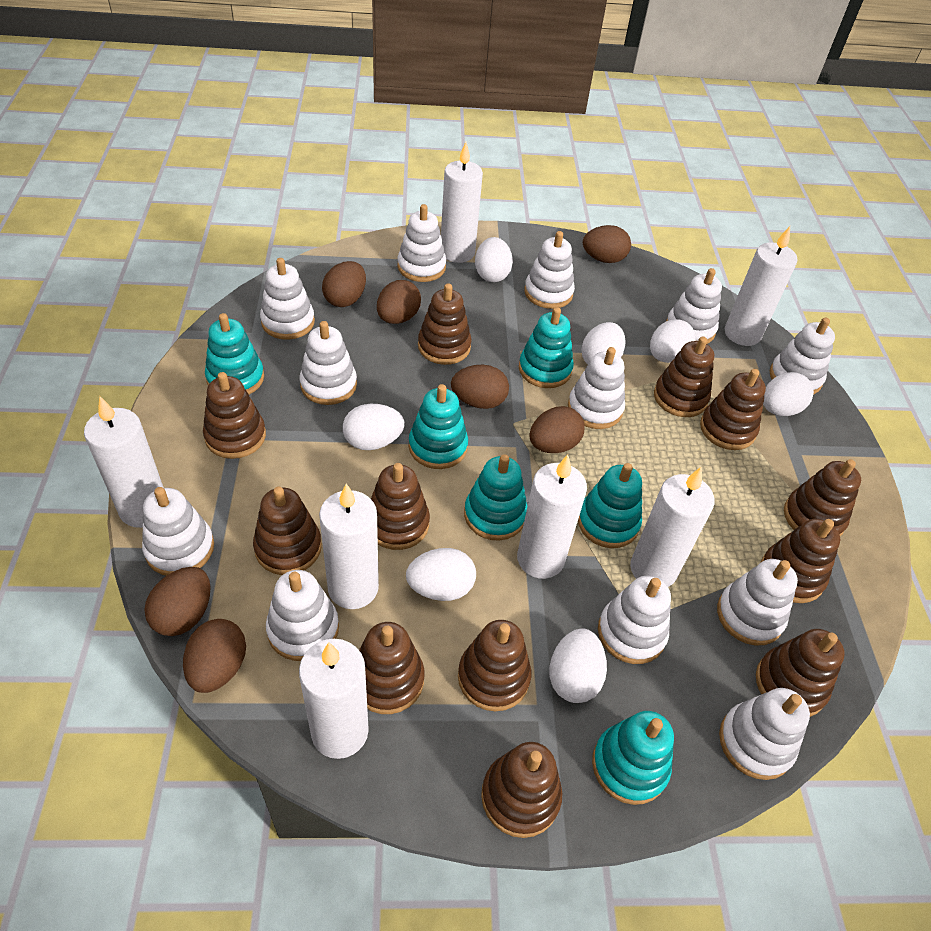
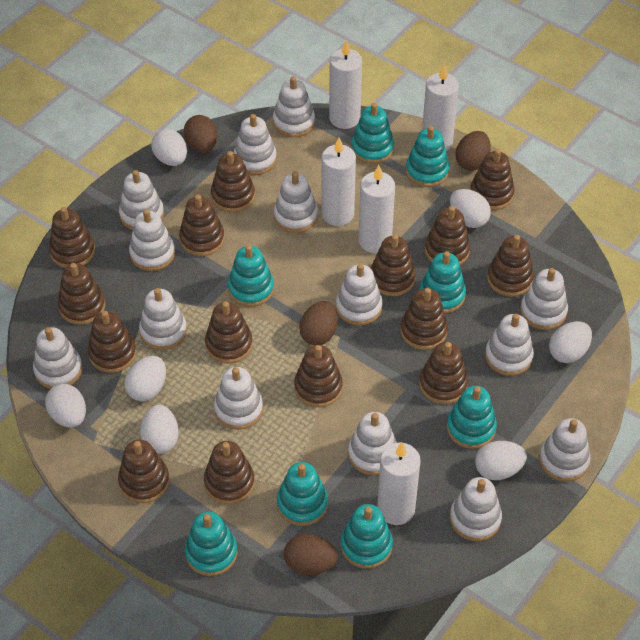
brown egg: 7 -> 4
brown stacking toy: 12 -> 15
turquoise stacking toy: 6 -> 8
white candle: 7 -> 5
white stacking toy: 12 -> 14

